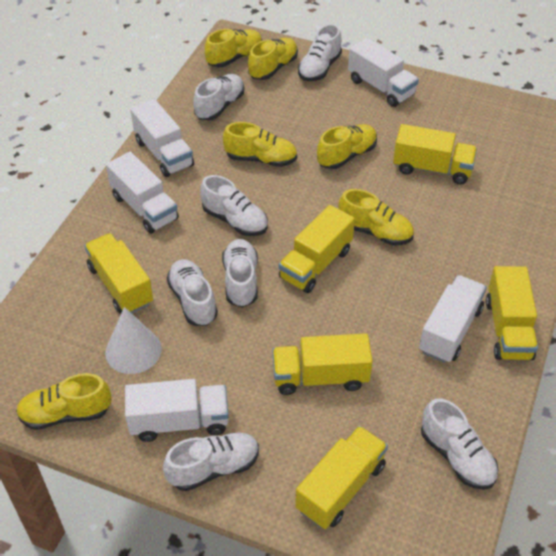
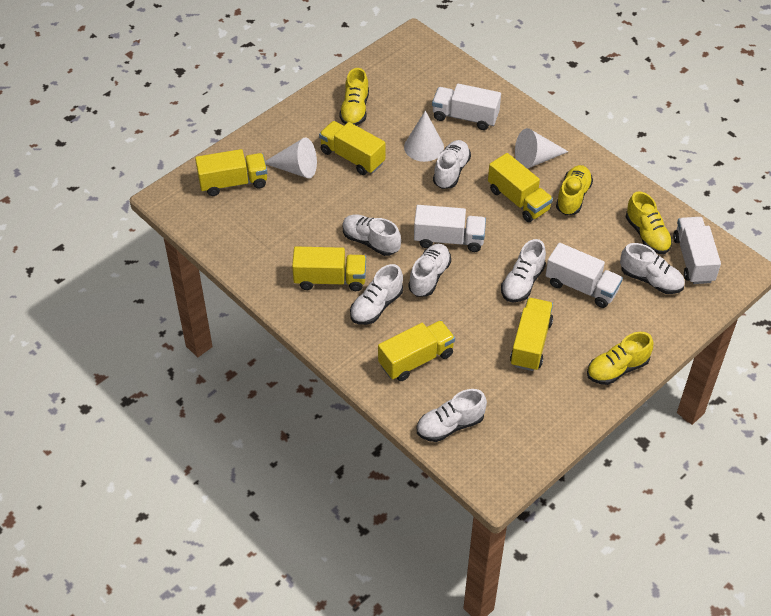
white cone: 1 -> 3
white truck: 5 -> 4
yellow shoe: 6 -> 4

